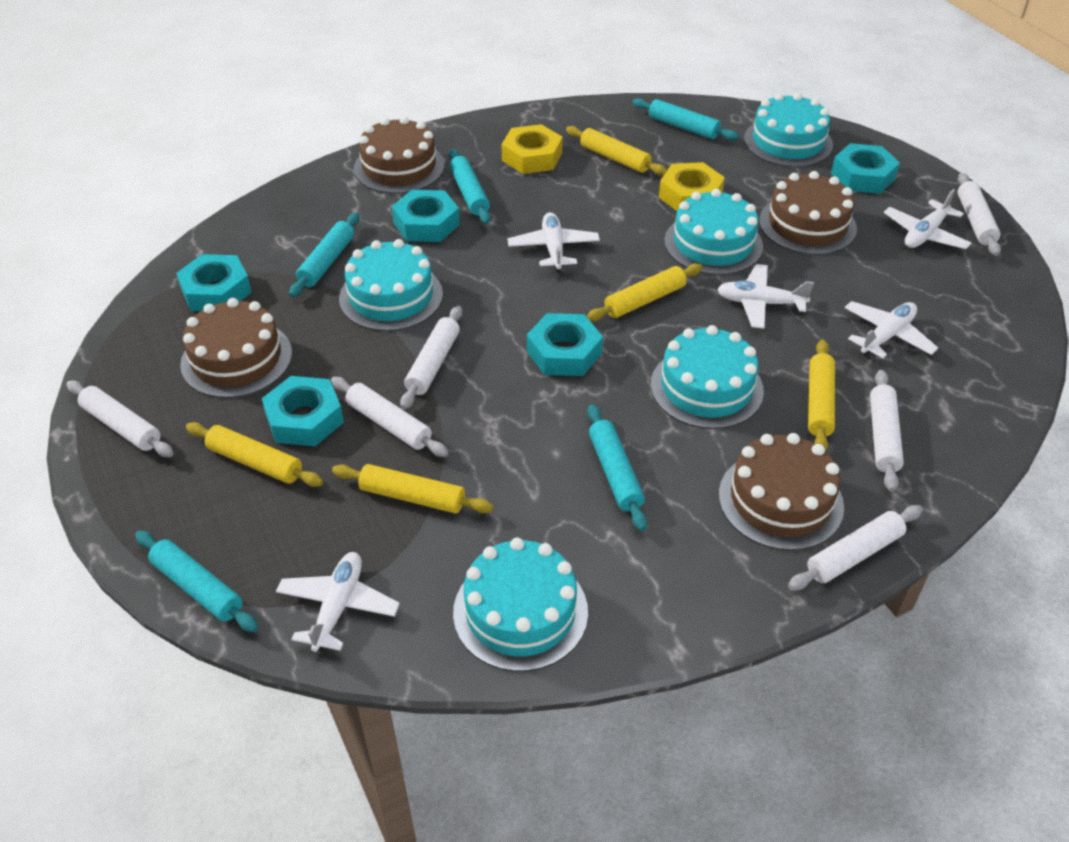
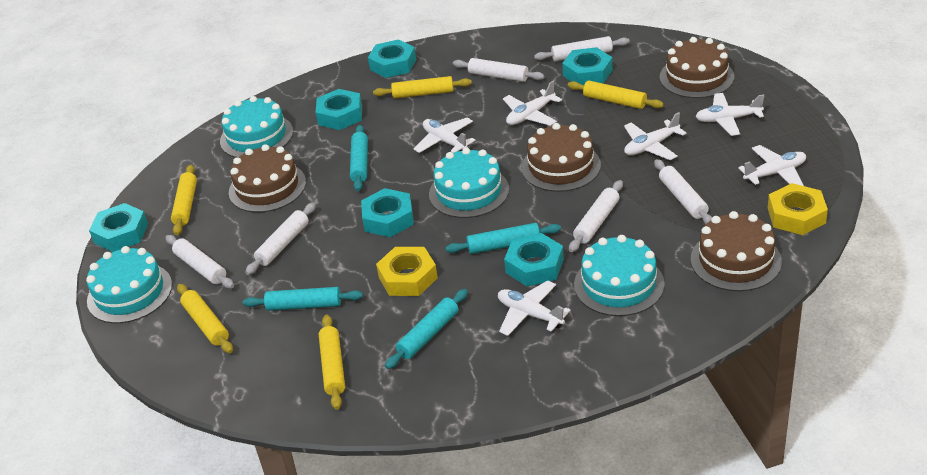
turquoise cake: 5 -> 4
turquoise nut: 5 -> 6
turquoise rolling pin: 5 -> 4
white plane: 5 -> 6

